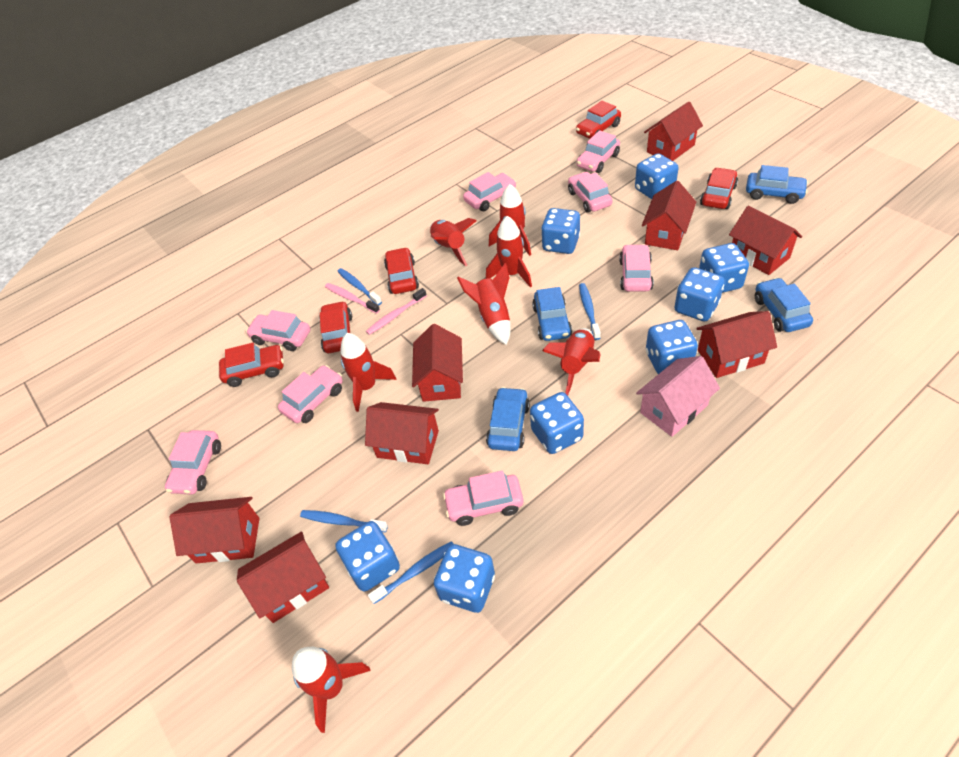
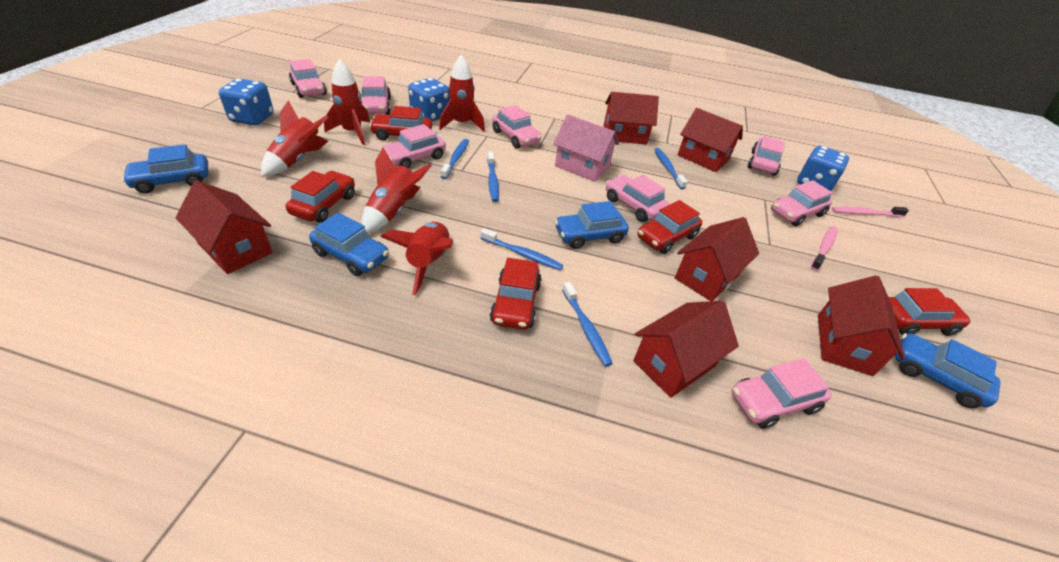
blue dice: 8 -> 3
blue toothbrush: 4 -> 5
red house: 8 -> 6
red rocket: 7 -> 5

